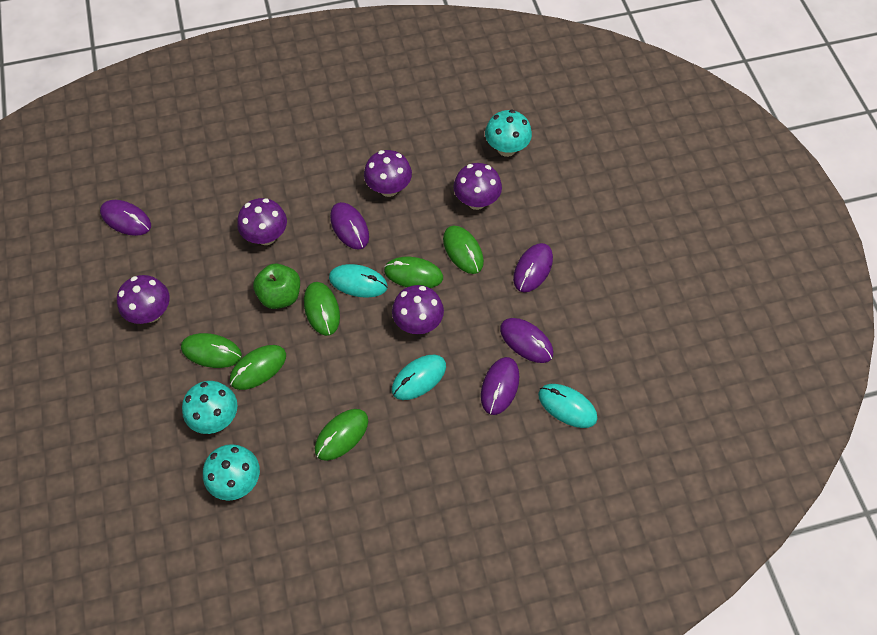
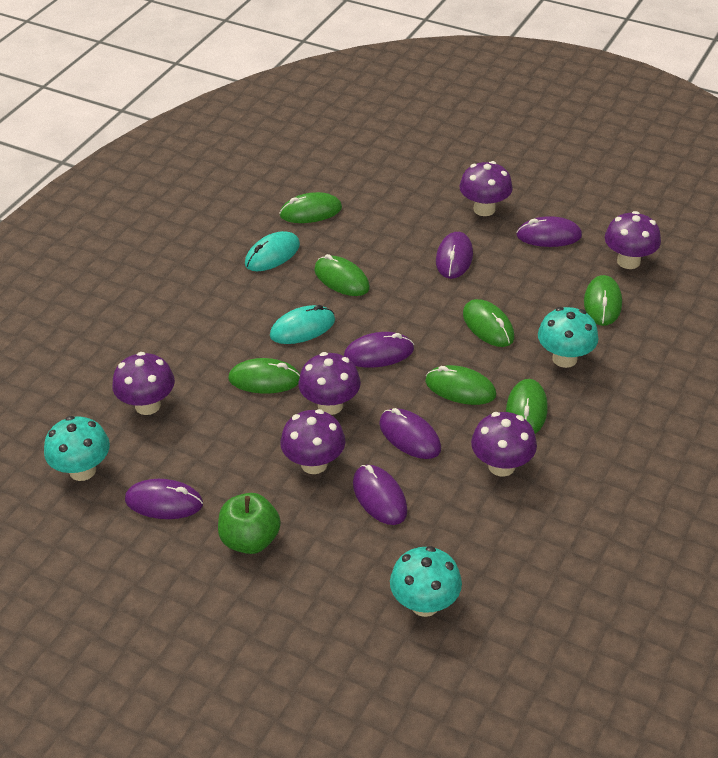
green mouse: 6 -> 7
purple mouse: 5 -> 6
purple mushroom: 5 -> 6
turquoise mouse: 3 -> 2

